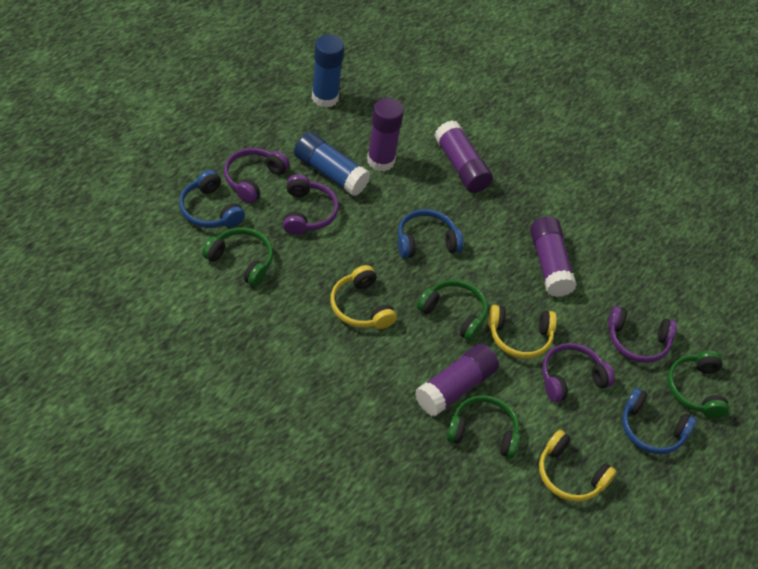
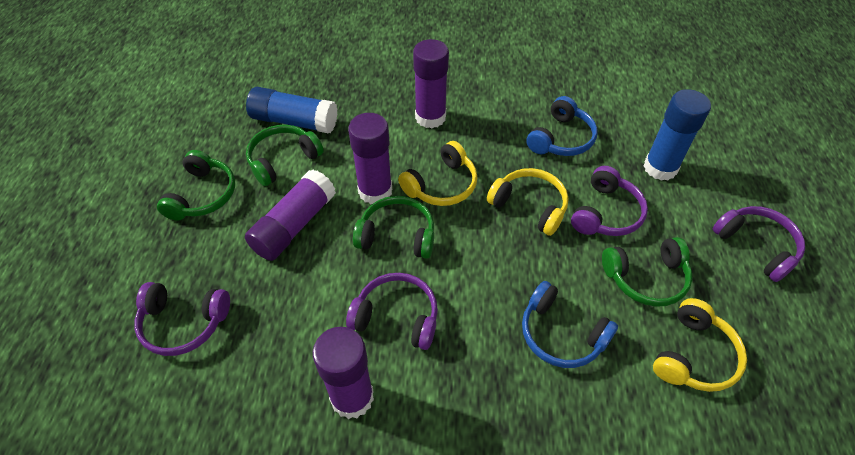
blue headphones: 3 -> 2

